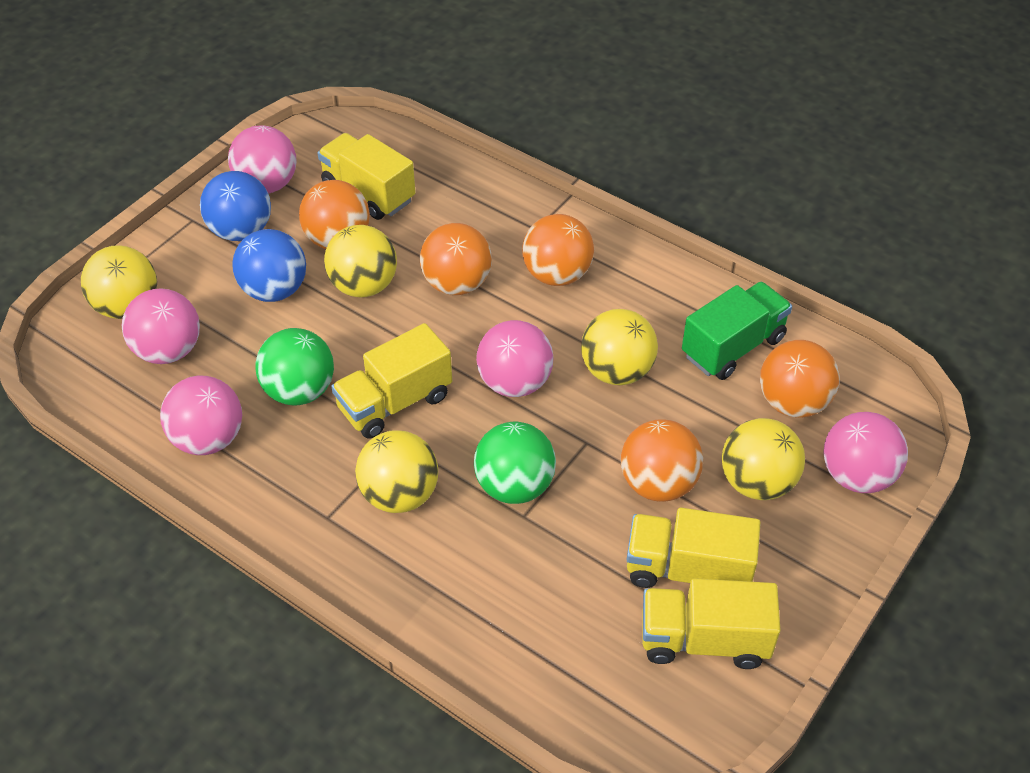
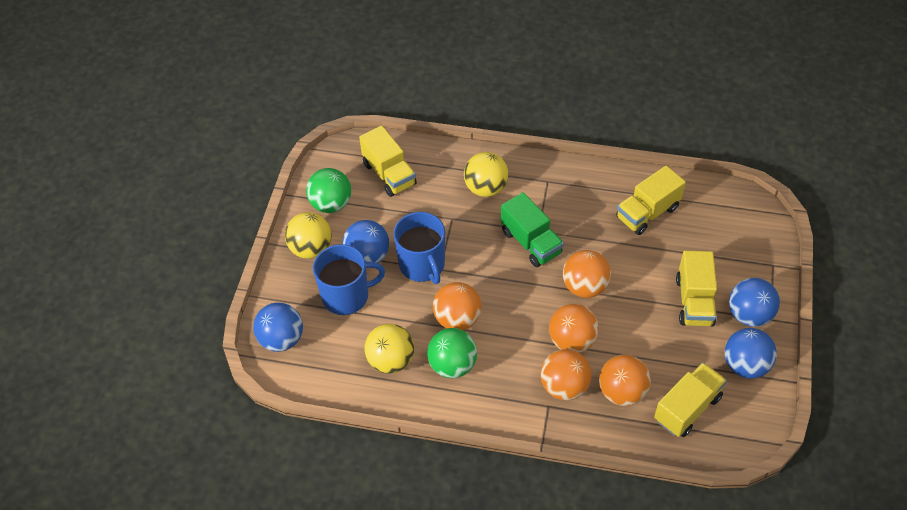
blue ball: 2 -> 4
blue mug: 0 -> 2
pink ball: 5 -> 0
yellow ball: 5 -> 3

